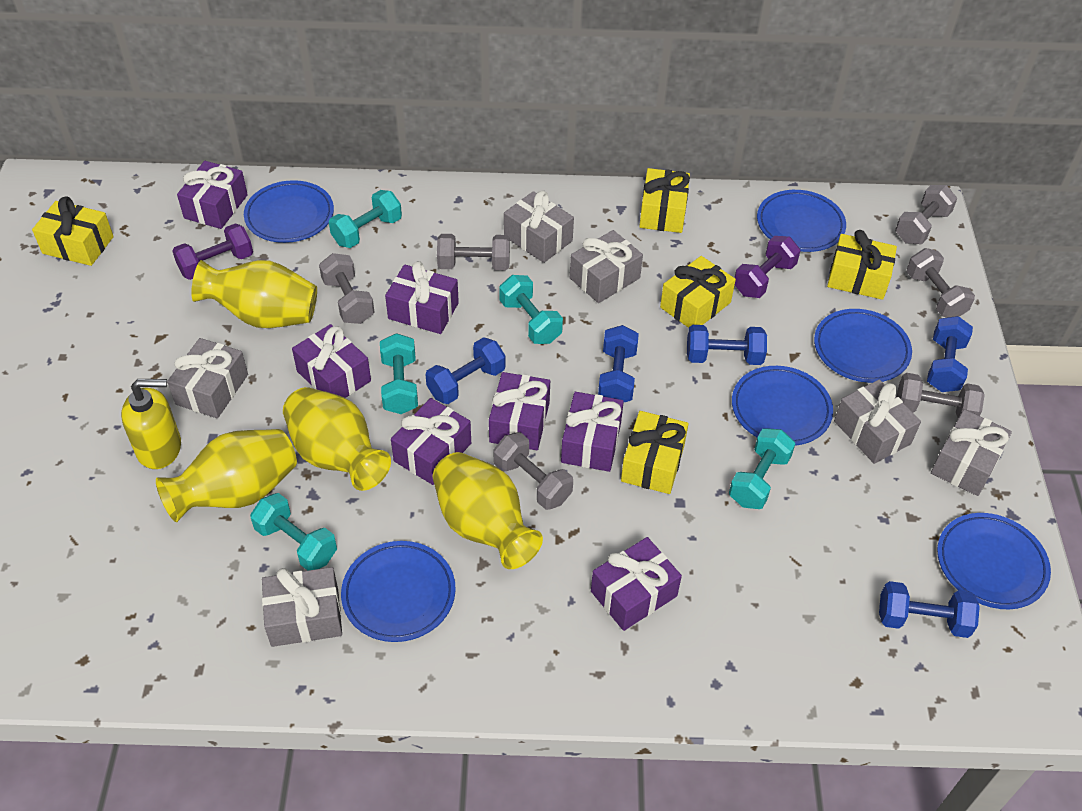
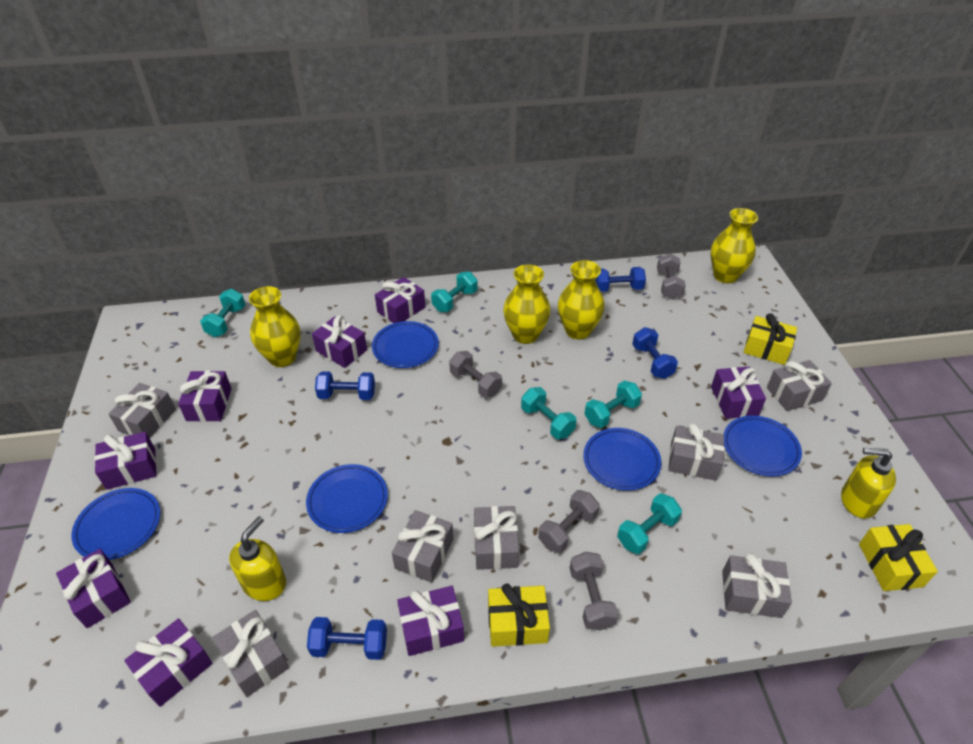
blue dumbbell: 5 -> 4
blue plate: 6 -> 5
grey dumbbell: 6 -> 4
grey gift: 6 -> 7
purple dumbbell: 2 -> 0
purple gift: 7 -> 8
yellow gift: 5 -> 3
yellow soap dispenser: 1 -> 2

